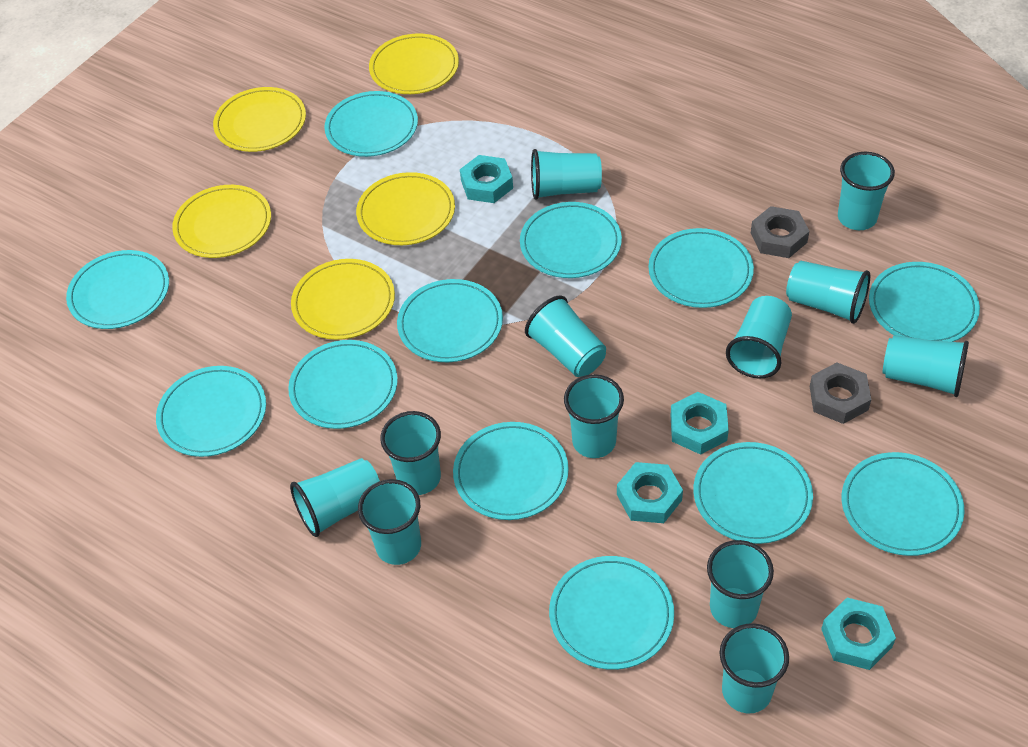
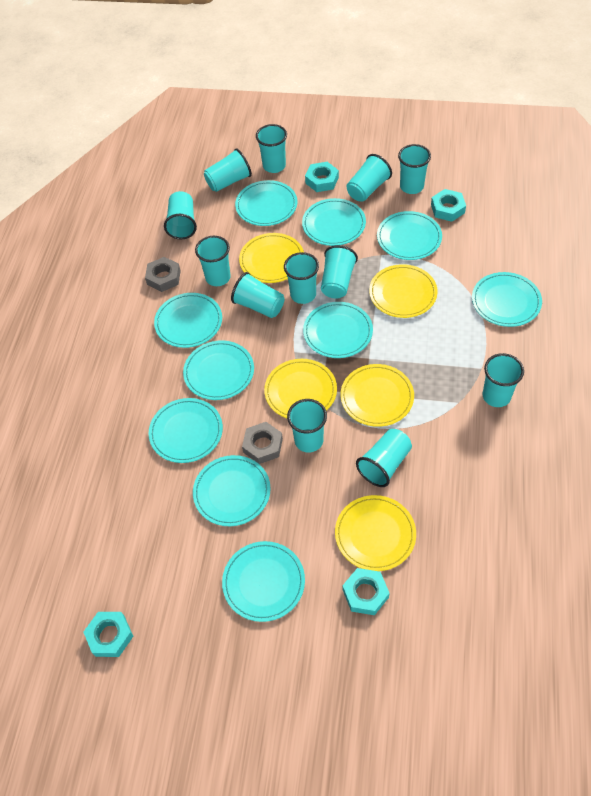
turquoise plate: 12 -> 10

